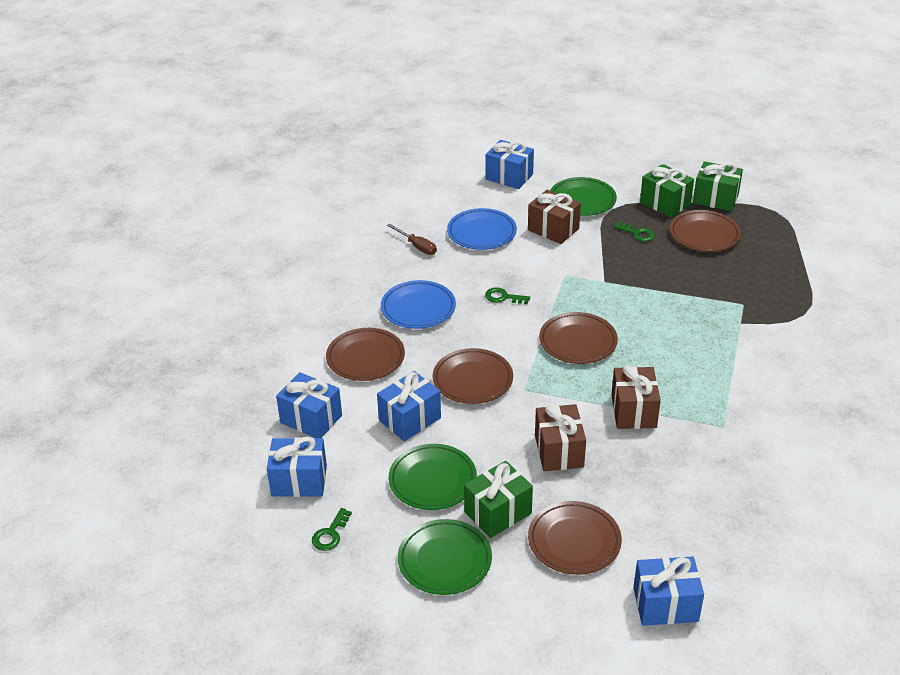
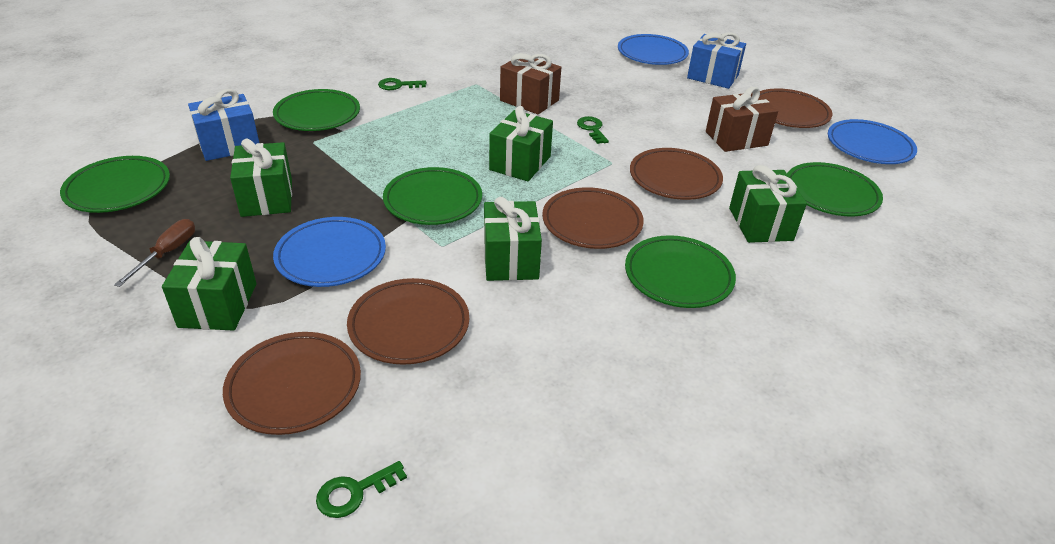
blue gift: 5 -> 2
blue plate: 2 -> 3
brown gift: 3 -> 2
green gift: 3 -> 5
green plate: 3 -> 5

